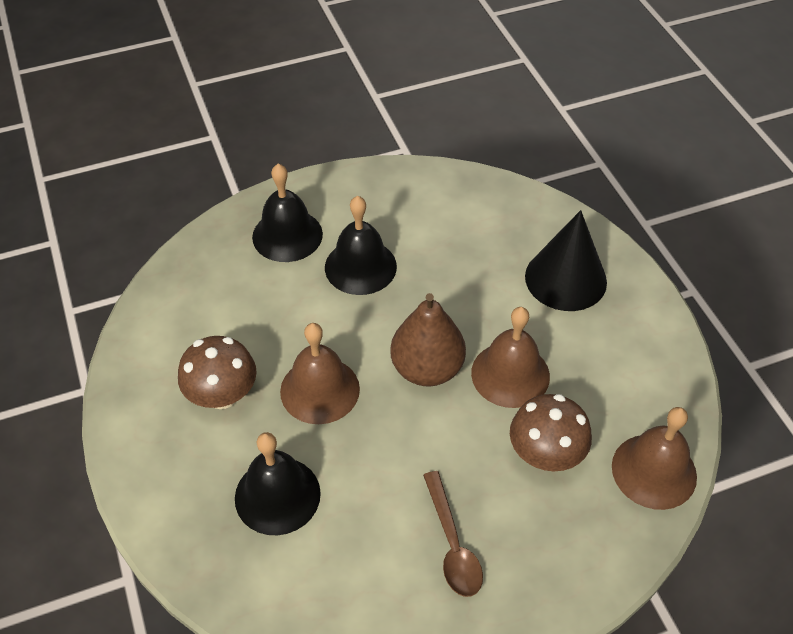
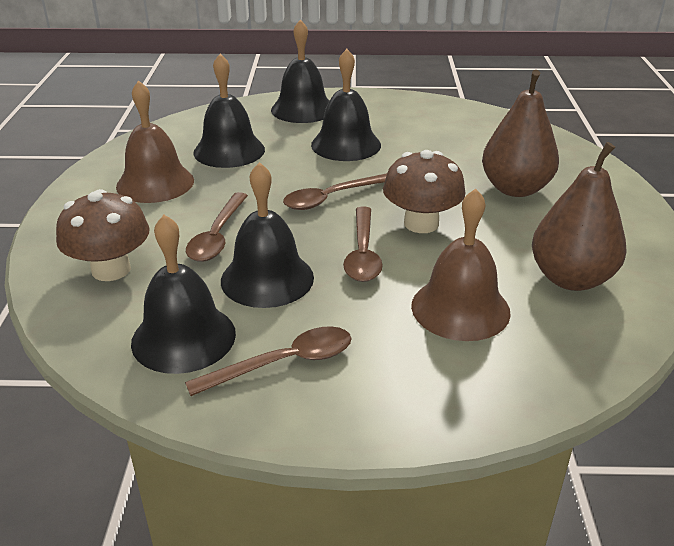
black bell: 3 -> 5
black cone: 1 -> 0
brown bell: 3 -> 2
brown pear: 1 -> 2
brown spoon: 1 -> 4

